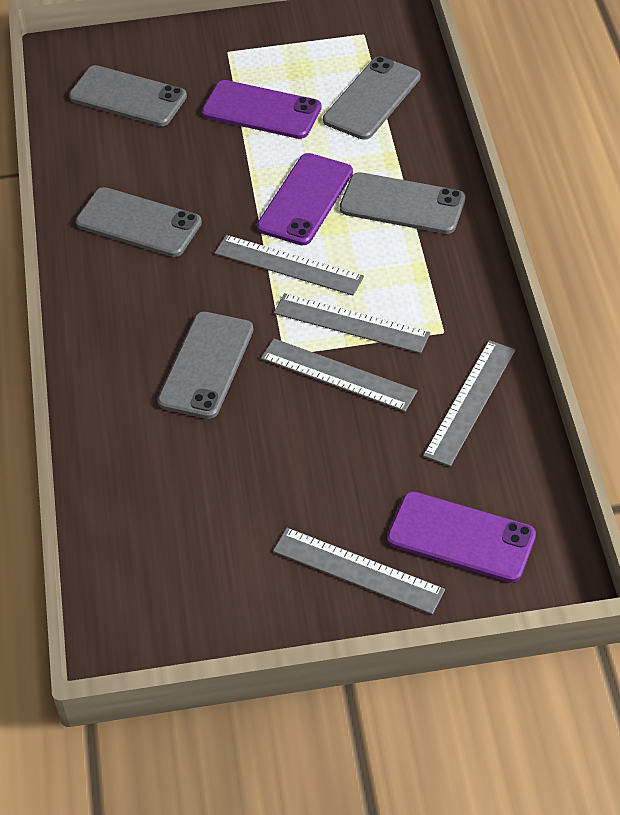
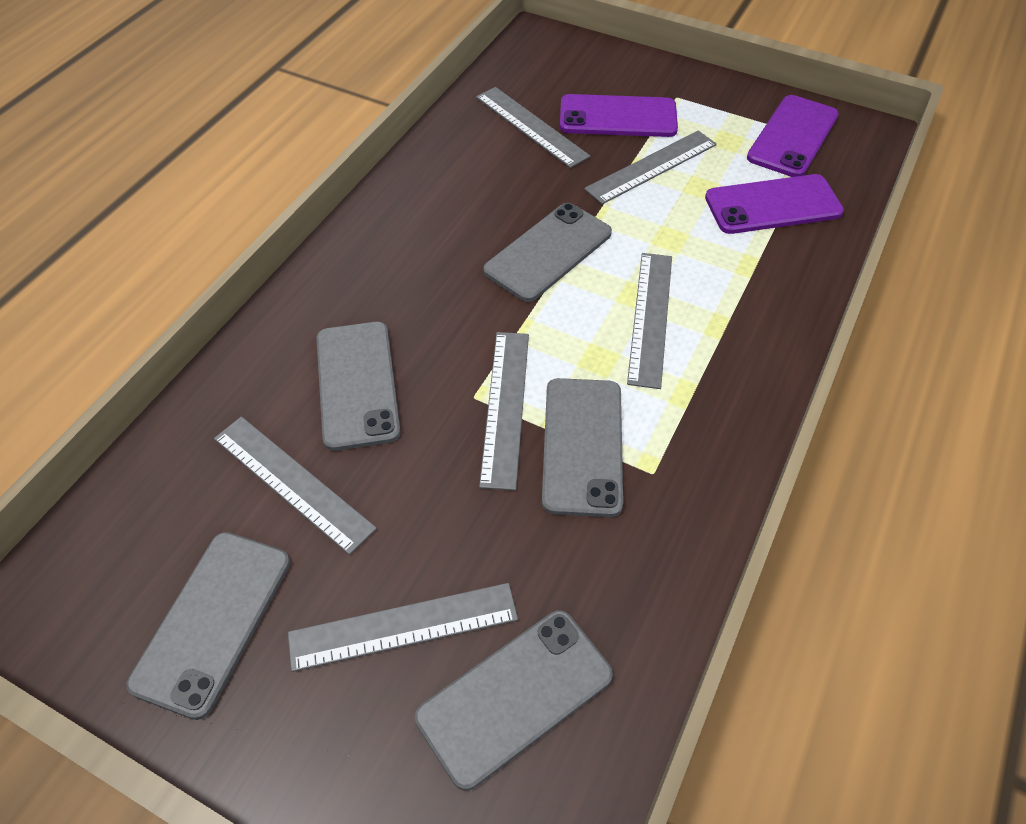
grey ruler: 5 -> 6

